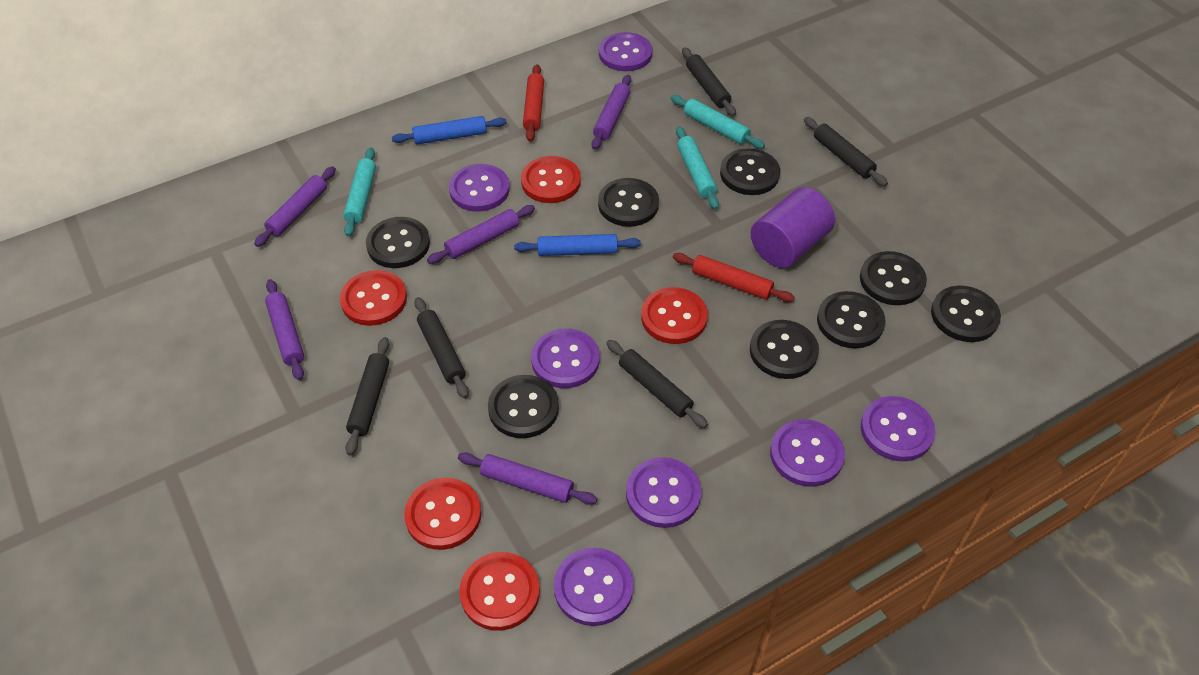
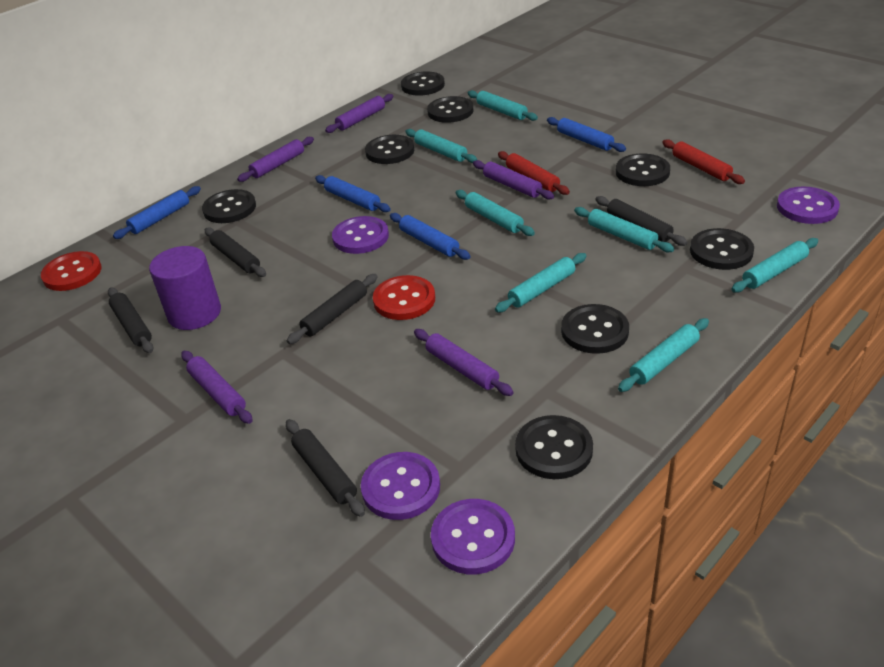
blue rolling pin: 2 -> 4
purple button: 7 -> 4
red button: 5 -> 2
turquoise rolling pin: 3 -> 7

